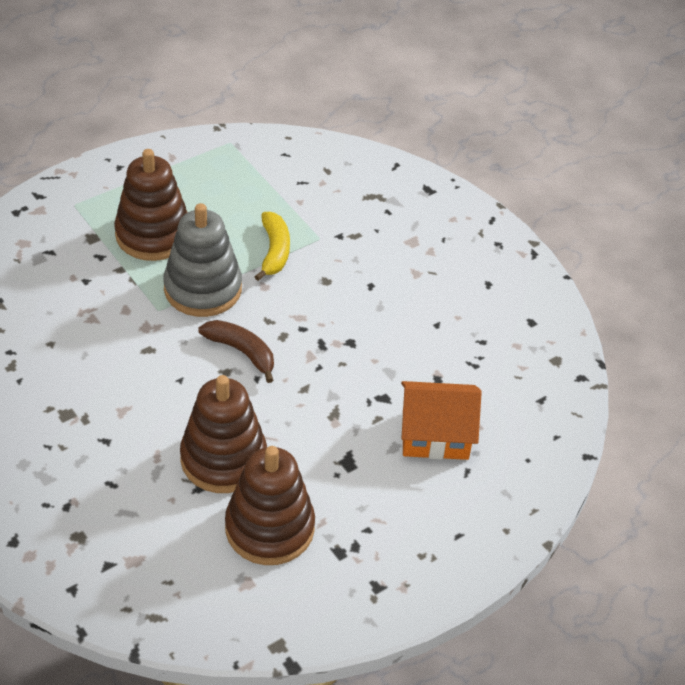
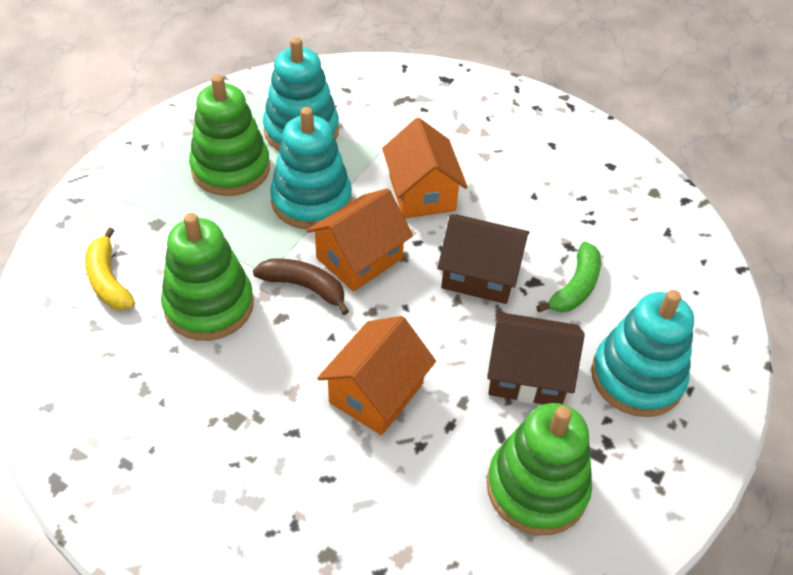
brown house: 0 -> 2
brown stacking toy: 3 -> 0
green banana: 0 -> 1
green stacking toy: 0 -> 3
grey stacking toy: 1 -> 0
orange house: 1 -> 3
turquoise stacking toy: 0 -> 3

